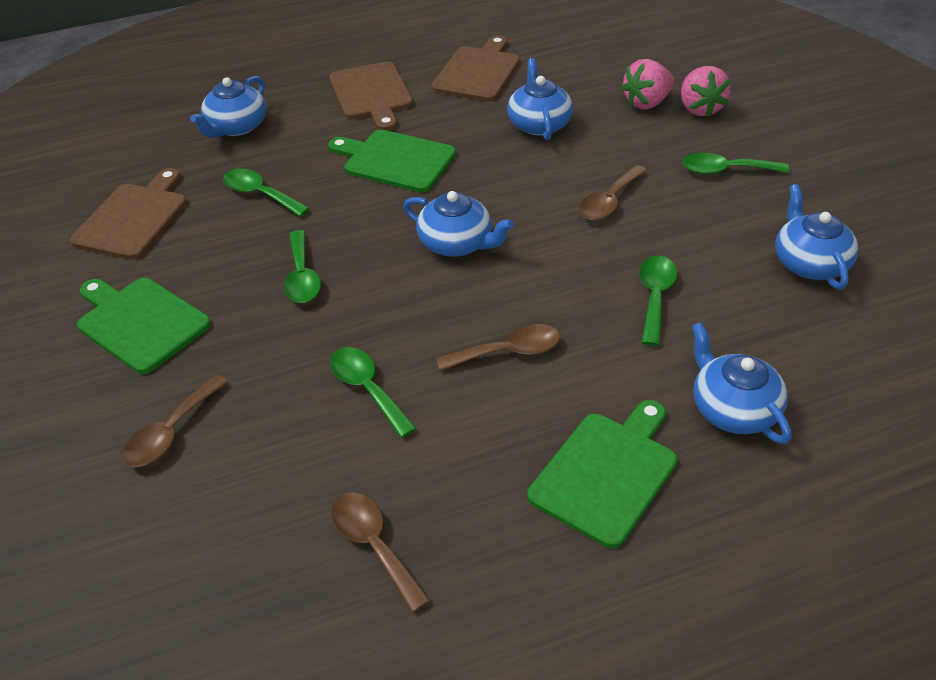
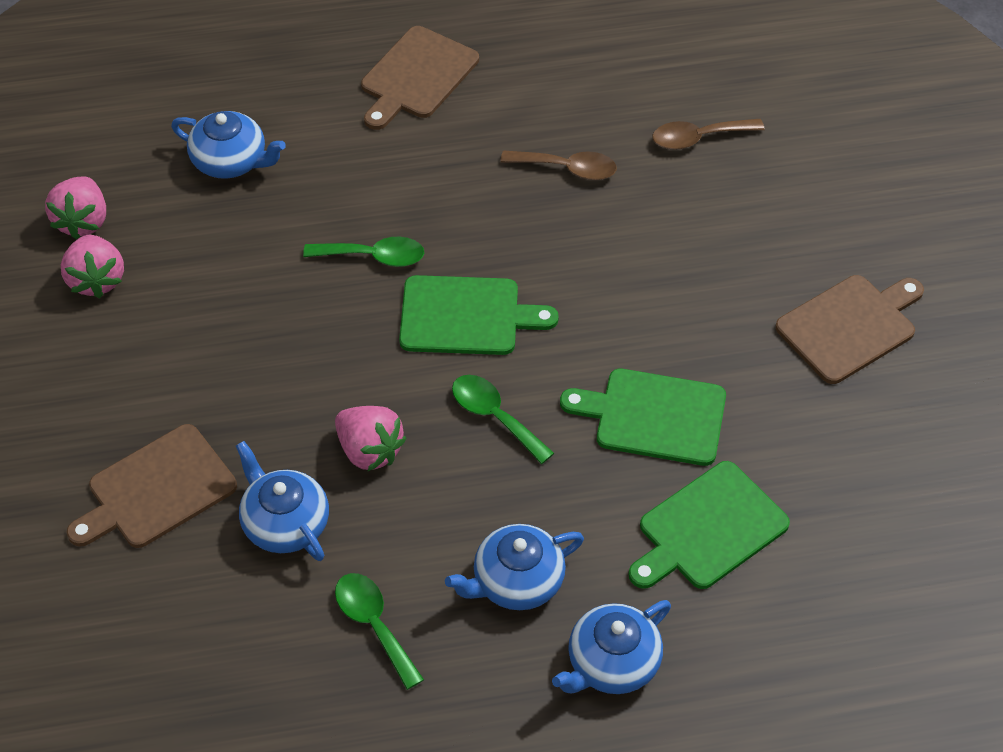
blue teapot: 5 -> 4
brown spoon: 4 -> 2
green spoon: 5 -> 3
pink strawberry: 2 -> 3

